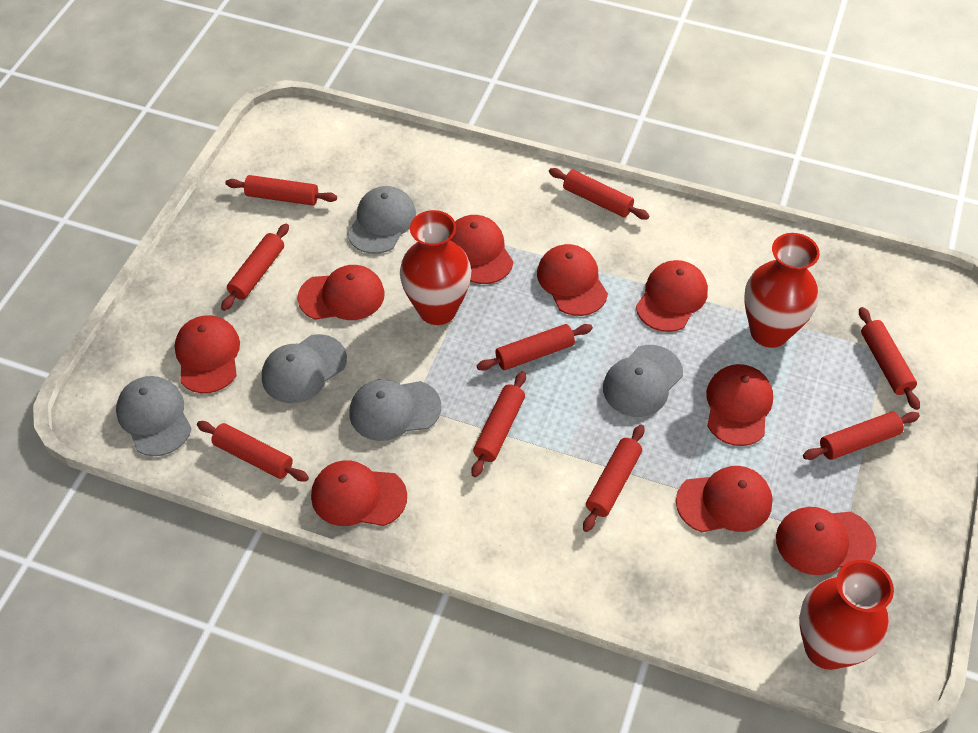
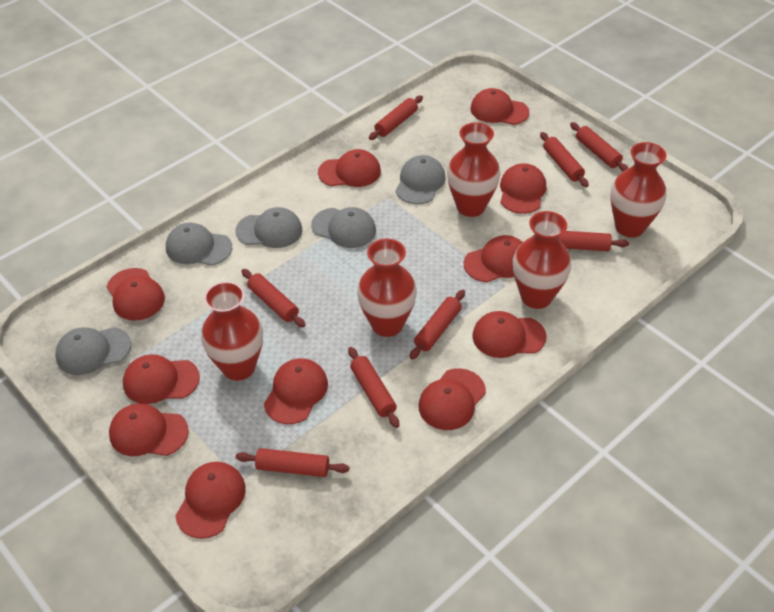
red cap: 9 -> 11
red rolling pin: 9 -> 8
red vase: 3 -> 5

